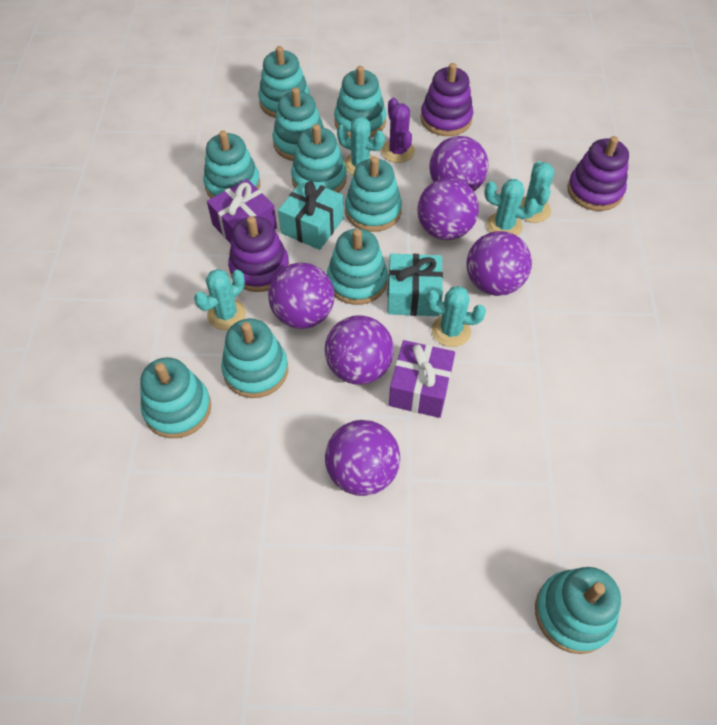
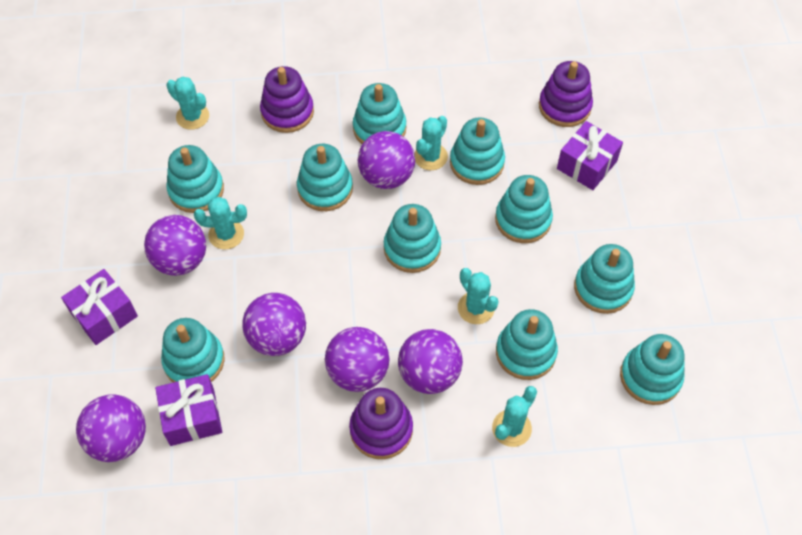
purple cactus: 1 -> 0
purple gift: 2 -> 3
turquoise gift: 2 -> 0

